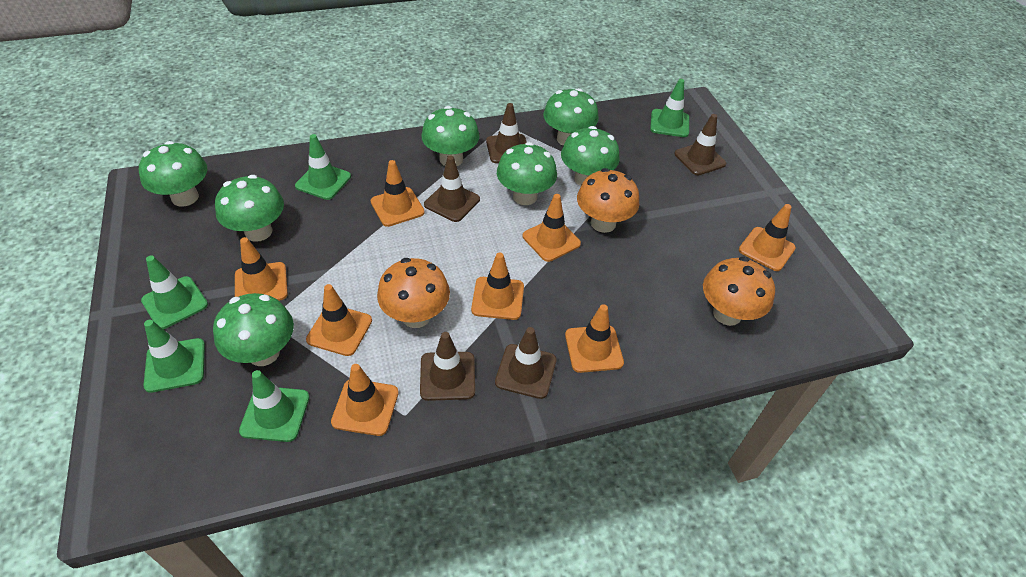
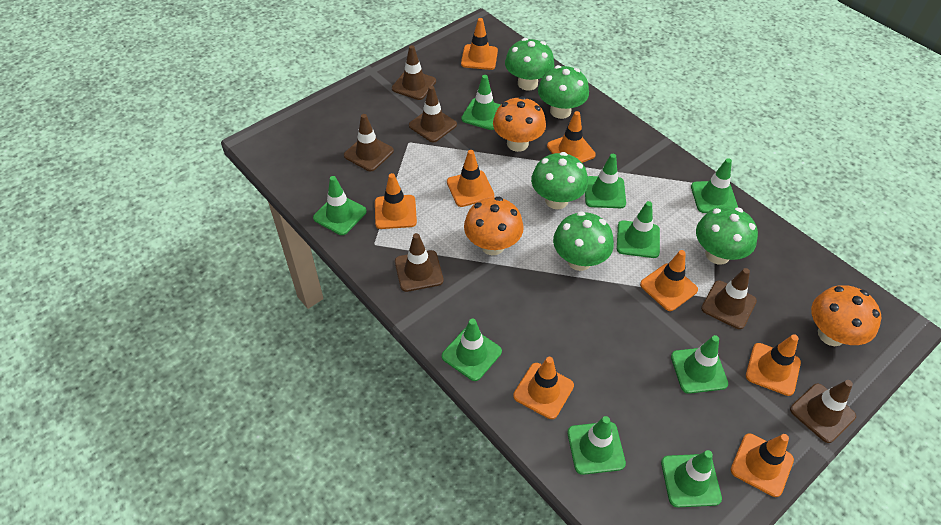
brown traffic cone: 5 -> 6
green mushroom: 7 -> 5
green traffic cone: 5 -> 9

